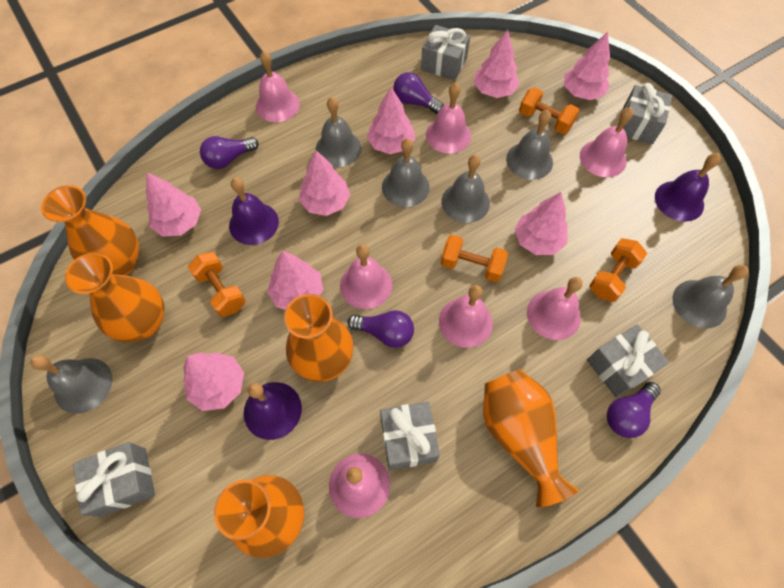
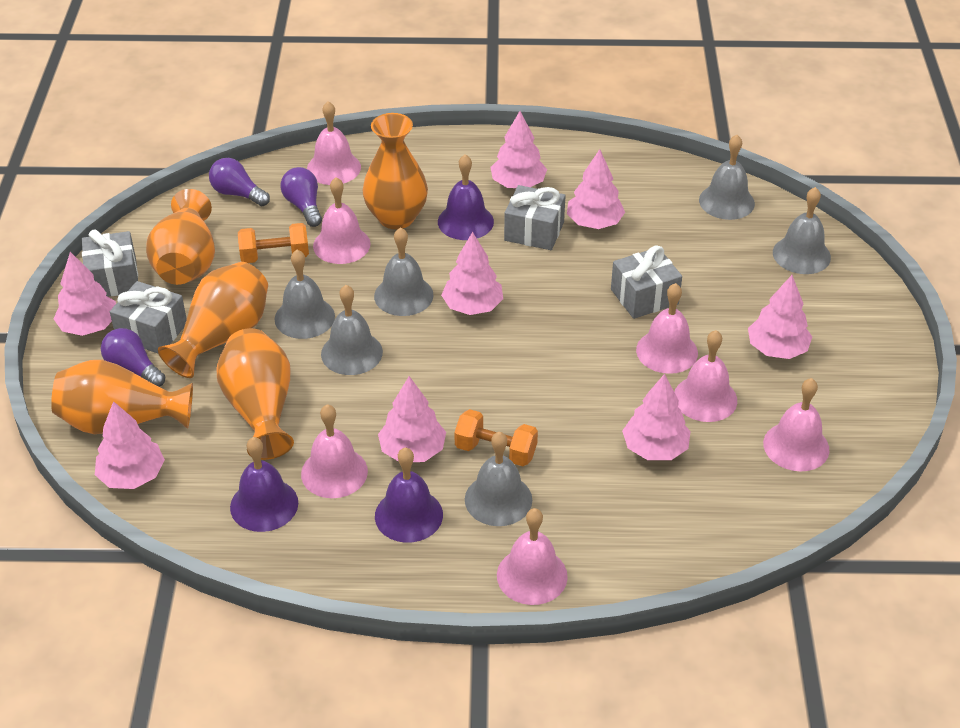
grey gift: 5 -> 4
orange dumbbell: 4 -> 2
purple light bulb: 4 -> 3

